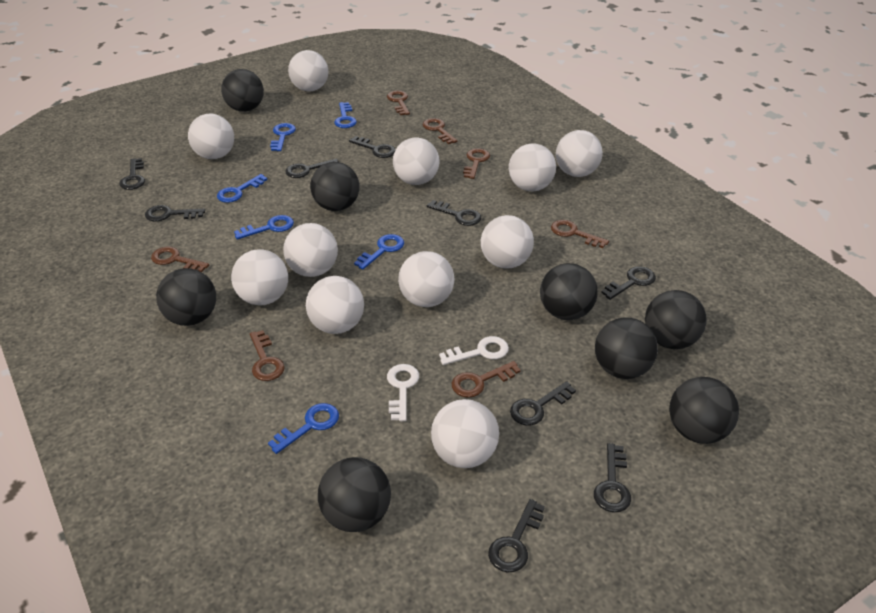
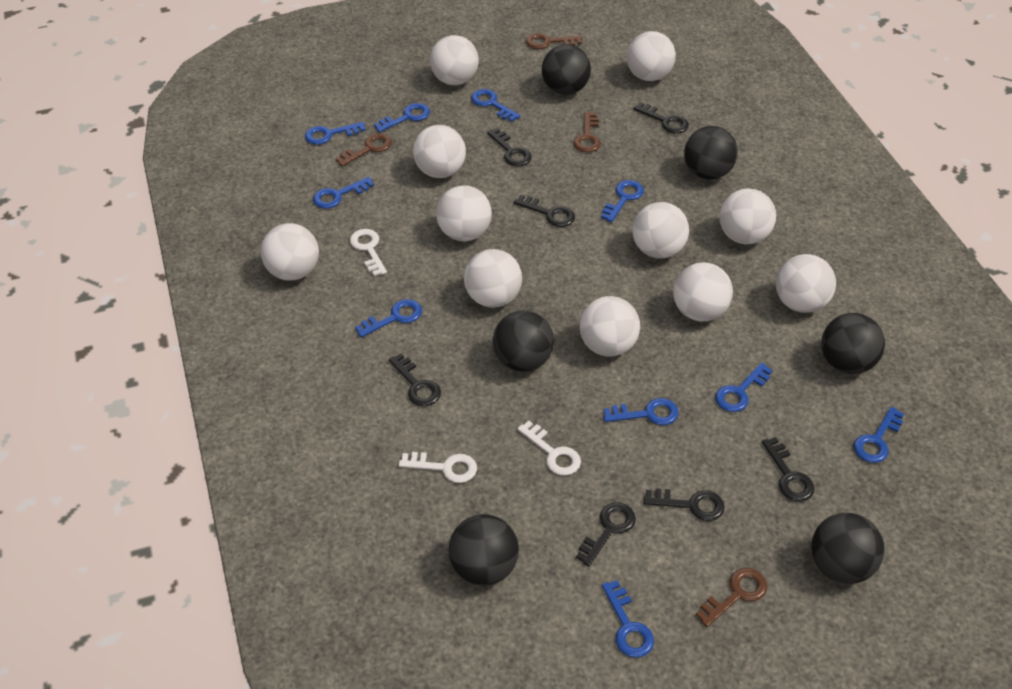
black ball: 8 -> 6
black key: 9 -> 7
blue key: 6 -> 10
brown key: 7 -> 4
white key: 2 -> 3

